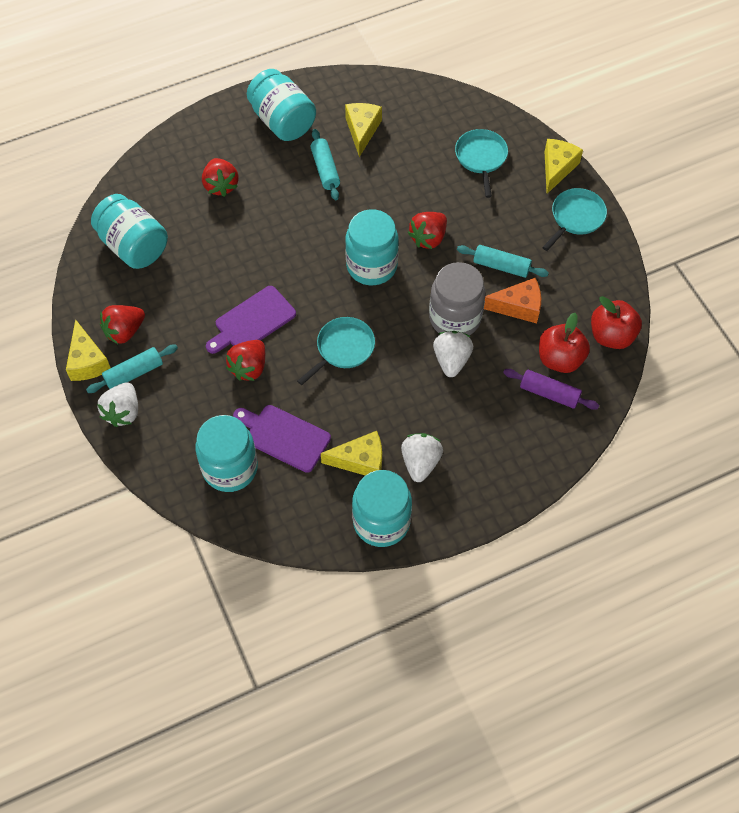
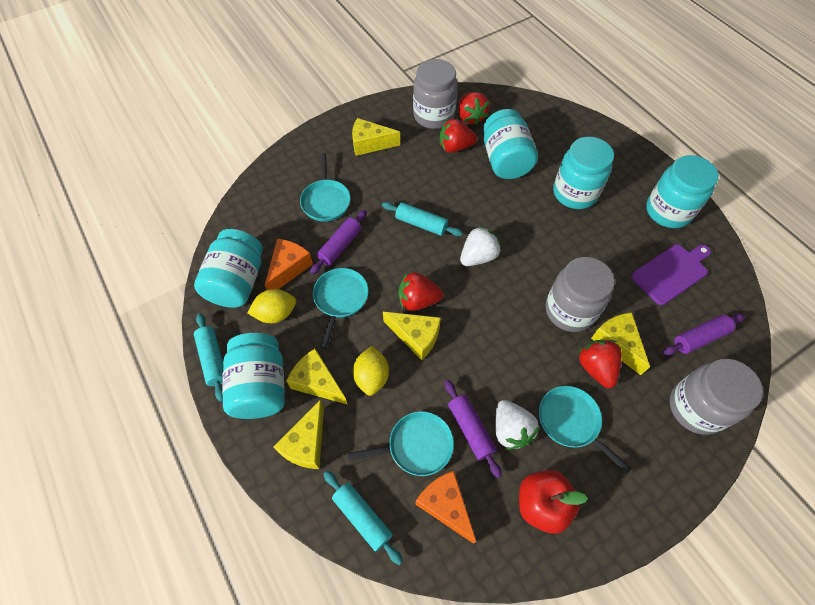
grey jar: 1 -> 3
orange cheese: 1 -> 2
purple cutting board: 2 -> 1
purple rolling pin: 1 -> 3
red apple: 2 -> 1
turquoise pan: 3 -> 4
white strawberry: 3 -> 2
yellow cheese: 4 -> 5
yellow lemon: 0 -> 2

